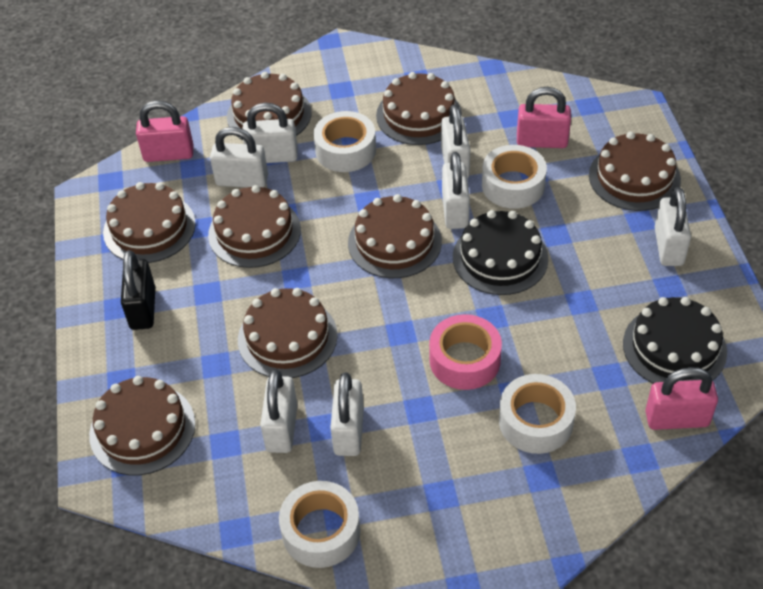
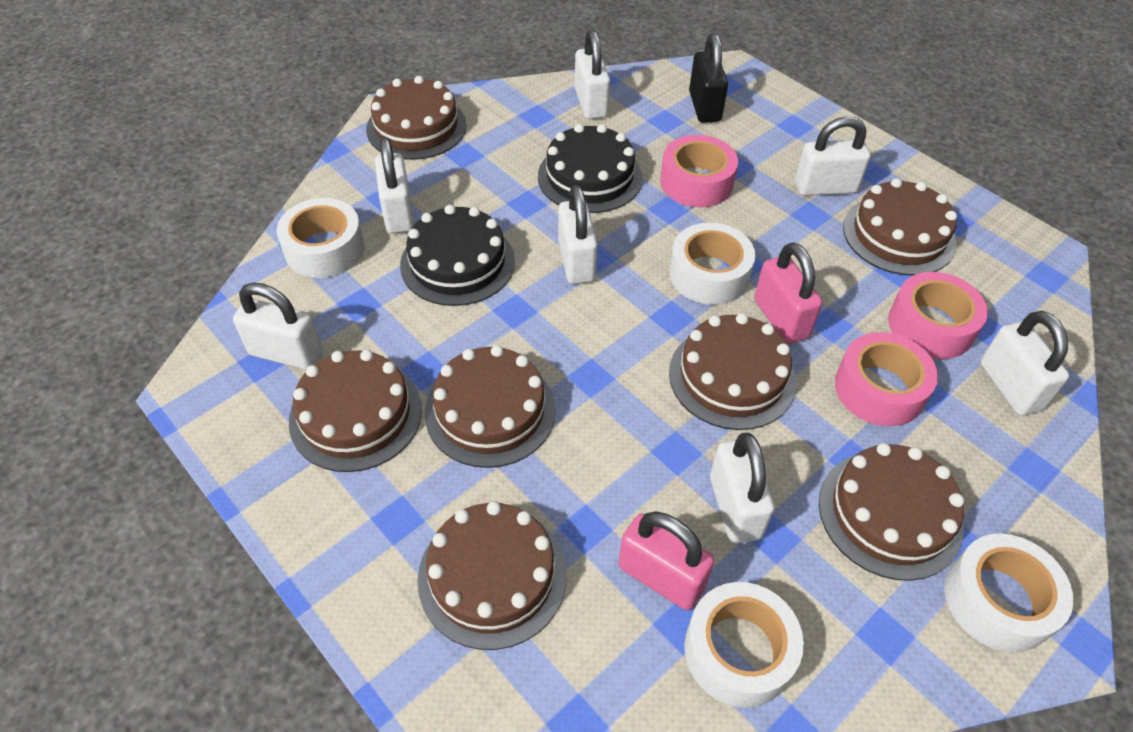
brown cake: 8 -> 7
pink padlock: 3 -> 2
pink tape: 1 -> 3

